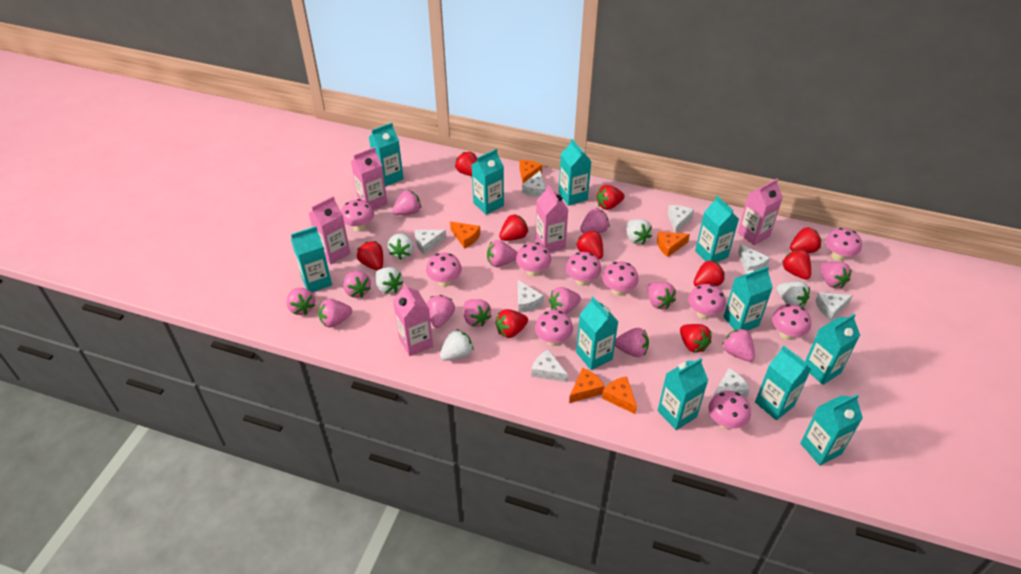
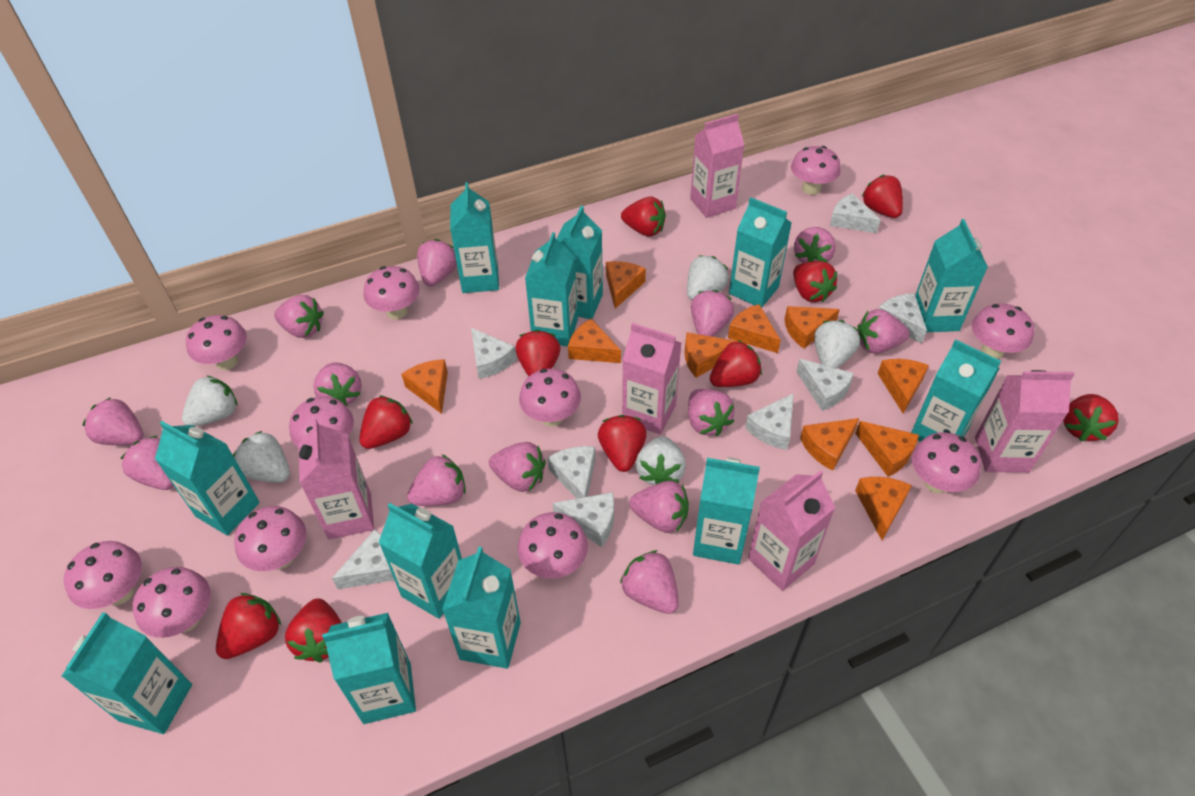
orange cheese: 5 -> 10
pink mushroom: 10 -> 11
turquoise carton: 11 -> 12

